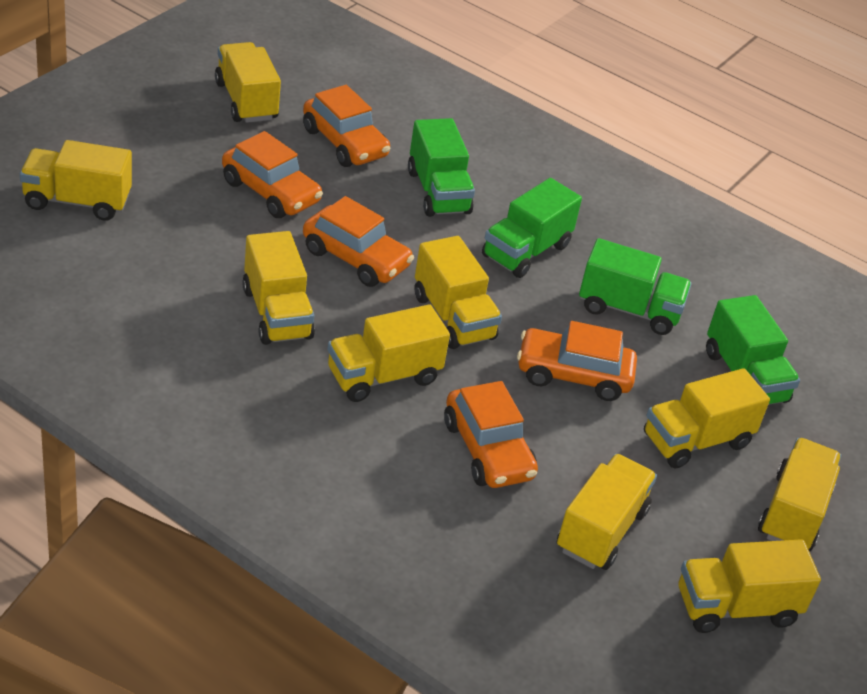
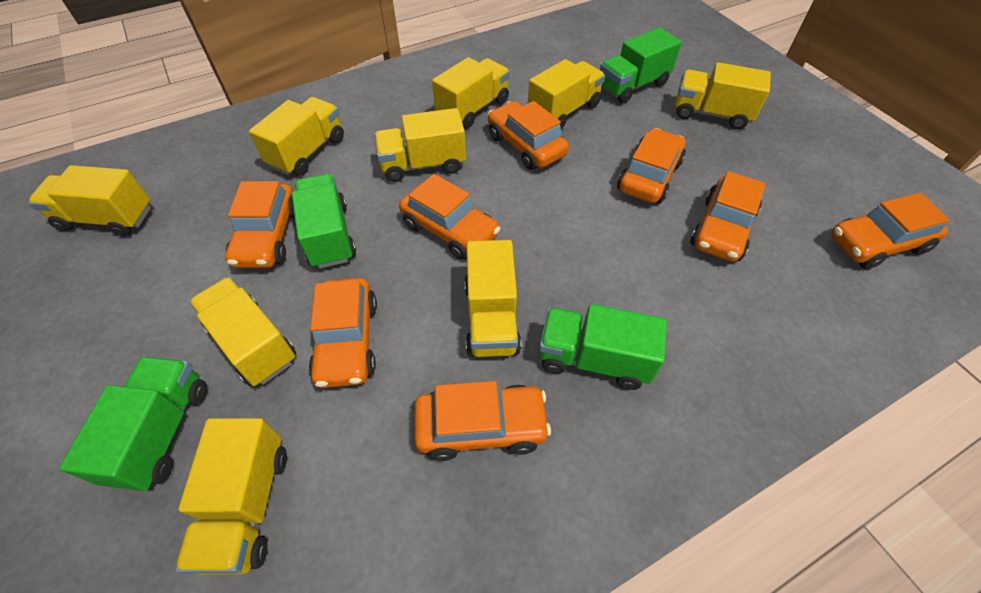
orange car: 5 -> 8

